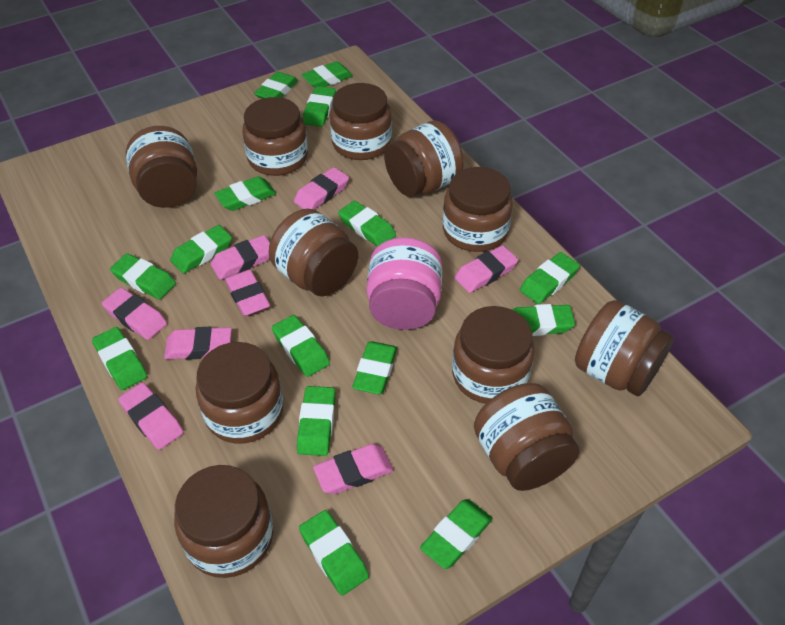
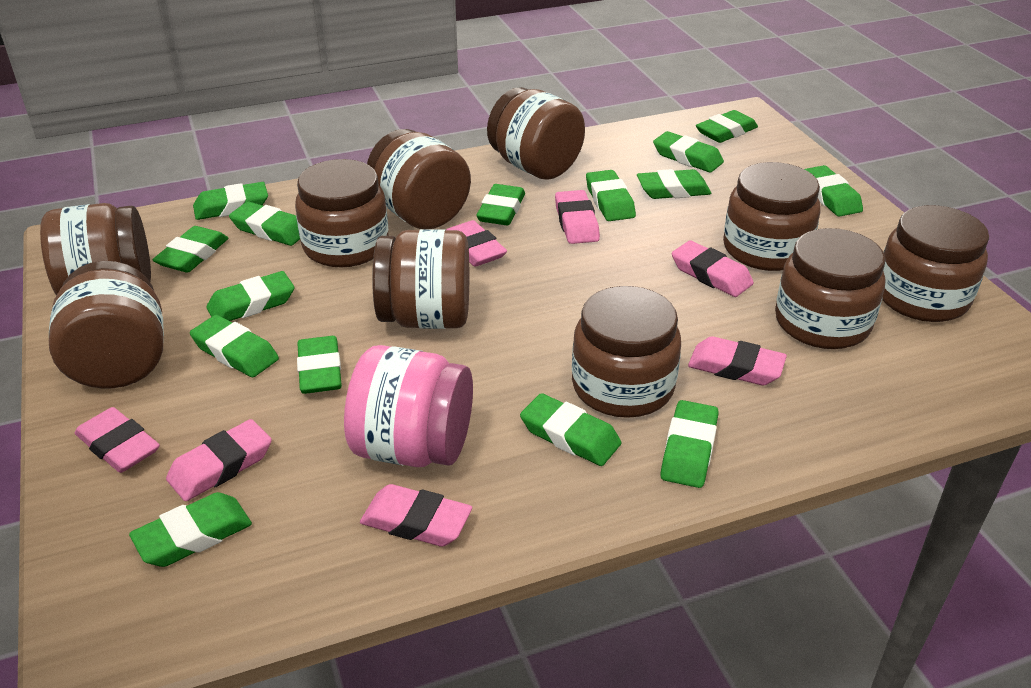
brown jar: 11 -> 10
pink eraser: 8 -> 7

